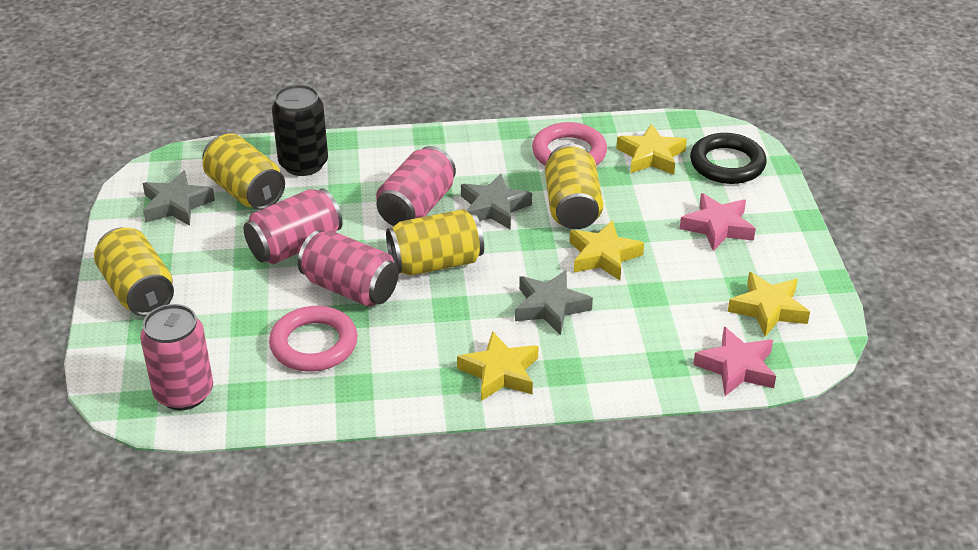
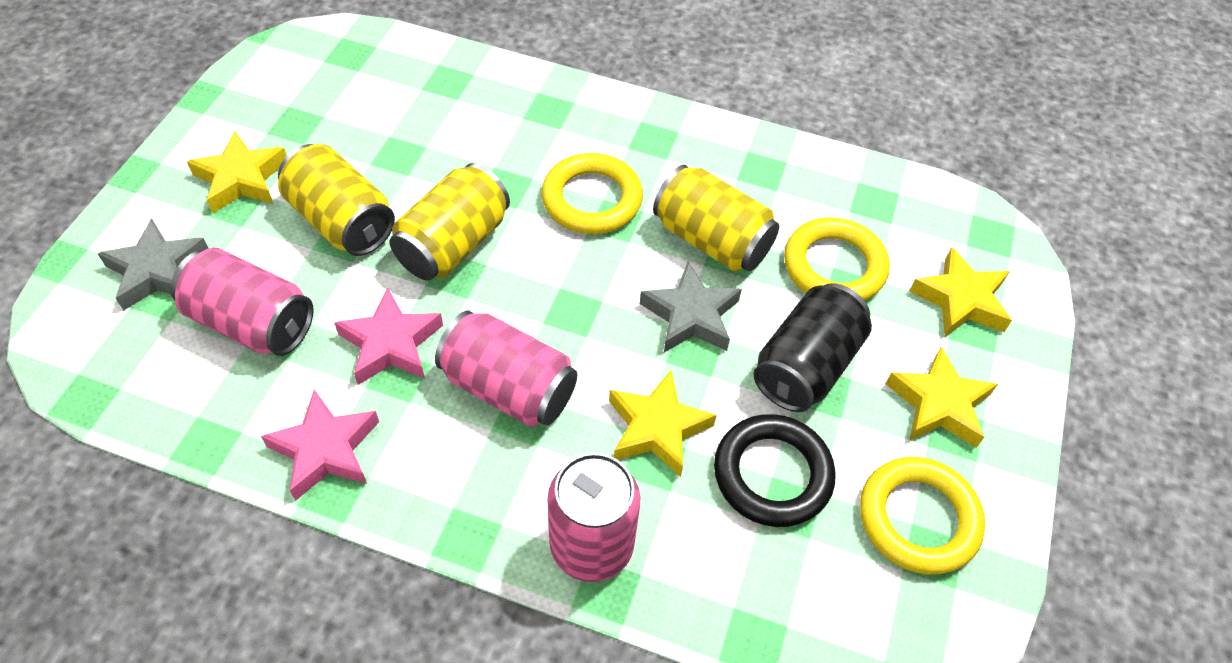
grey star: 3 -> 2
pink can: 4 -> 3
pink ring: 2 -> 0
yellow can: 4 -> 3
yellow ring: 0 -> 3

